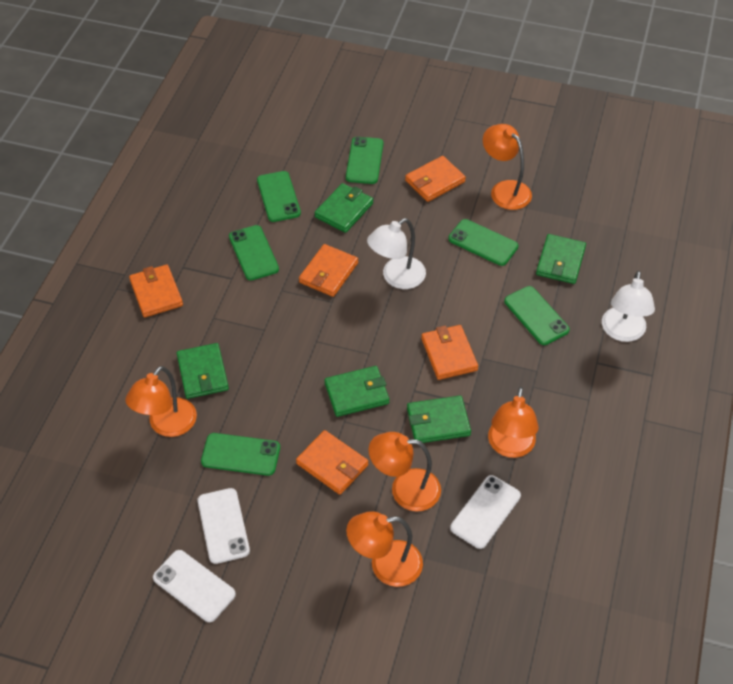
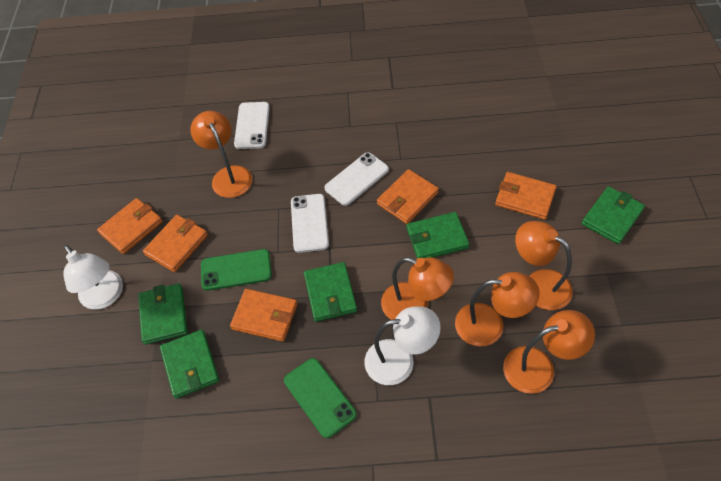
green phone: 6 -> 2

